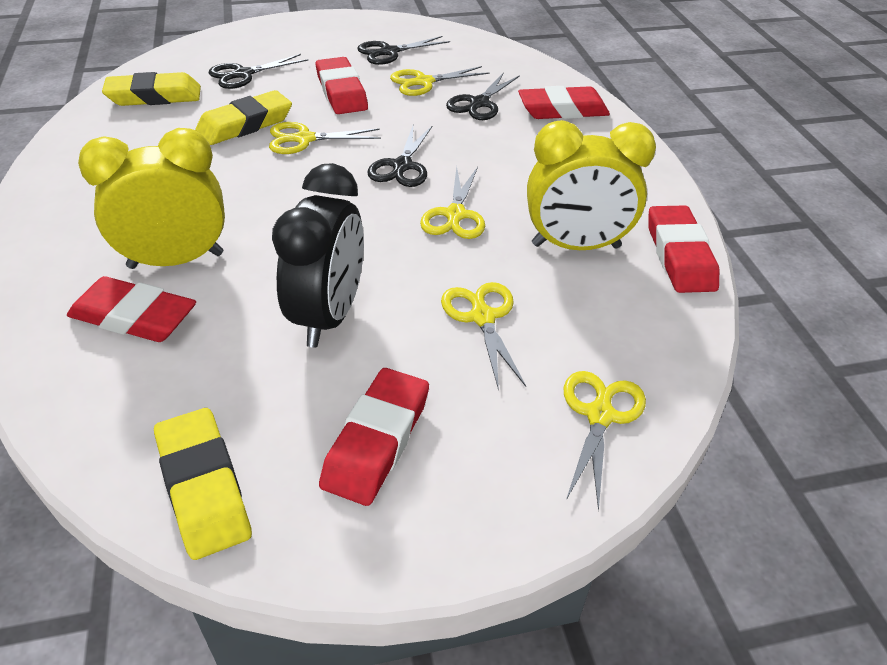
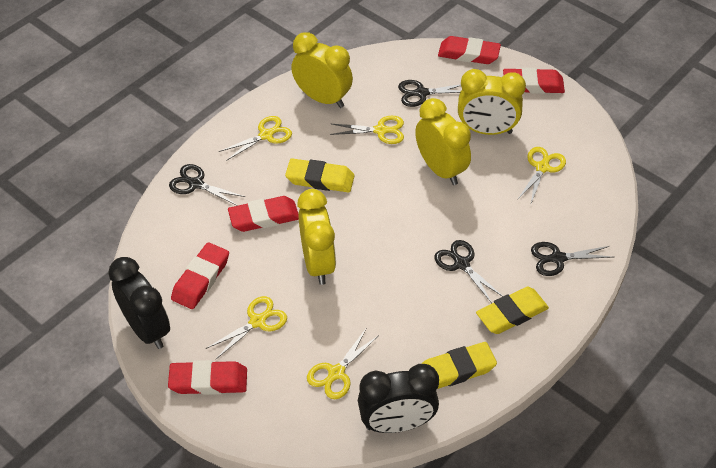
black clock: 1 -> 2
yellow clock: 2 -> 4

